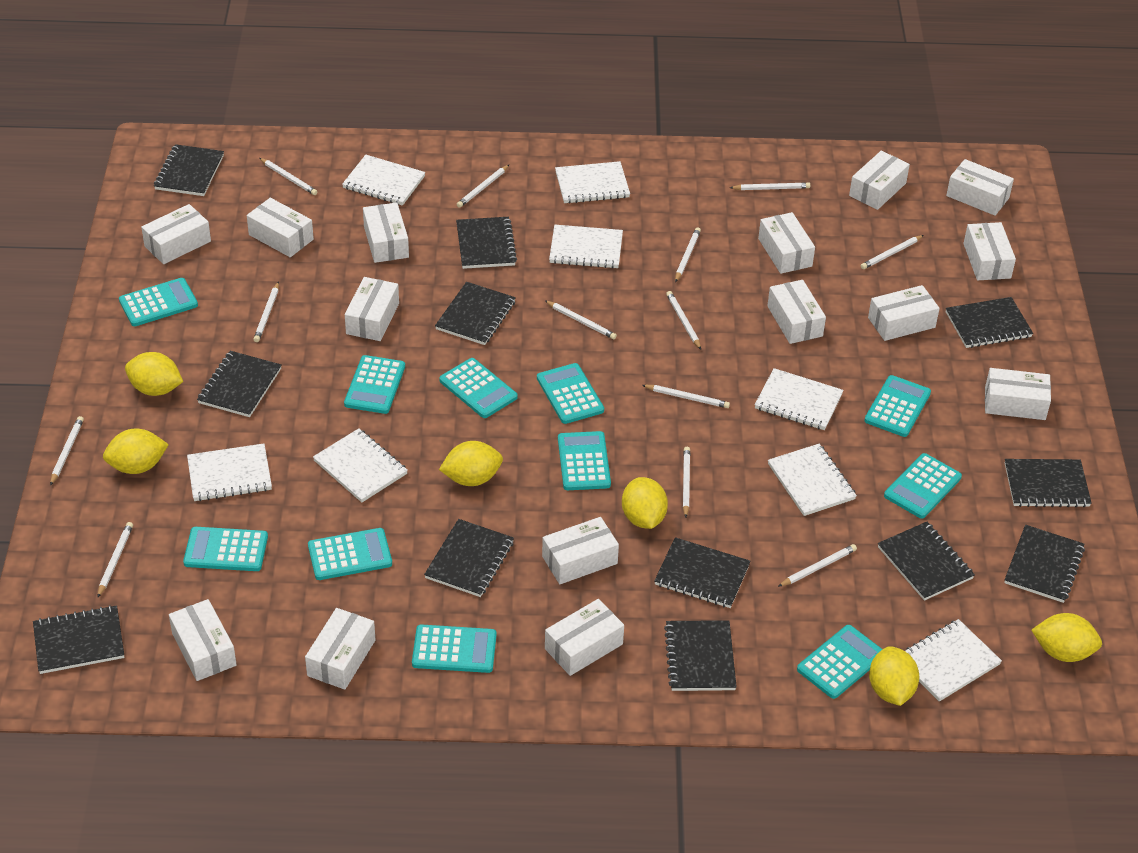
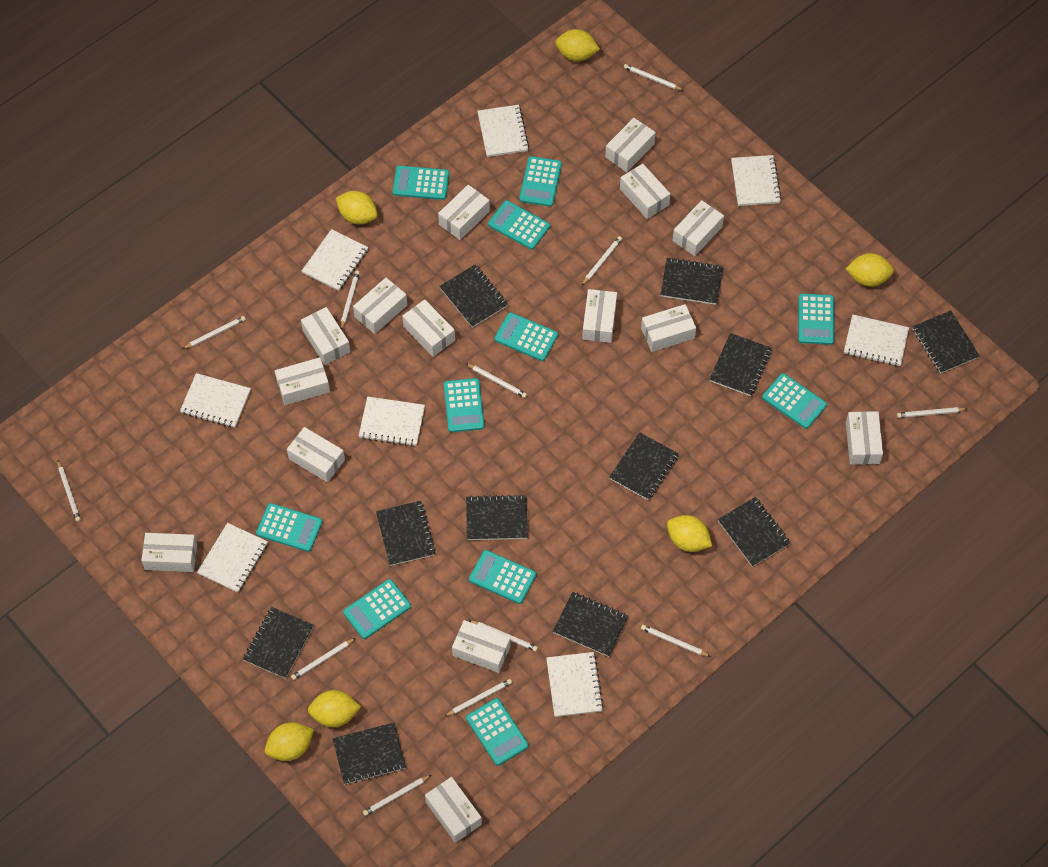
black notebook: 12 -> 11
white pencil: 13 -> 12

